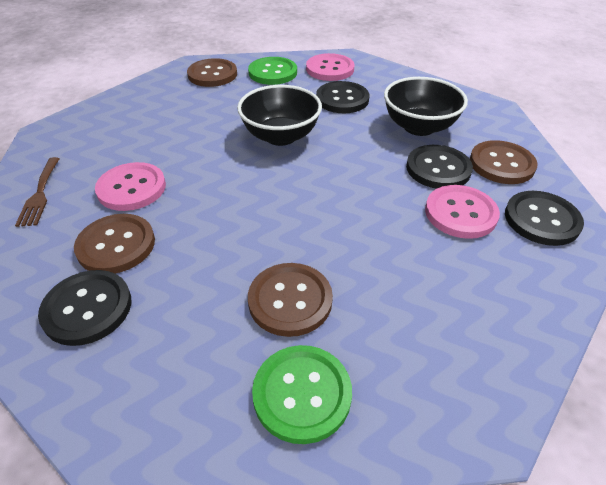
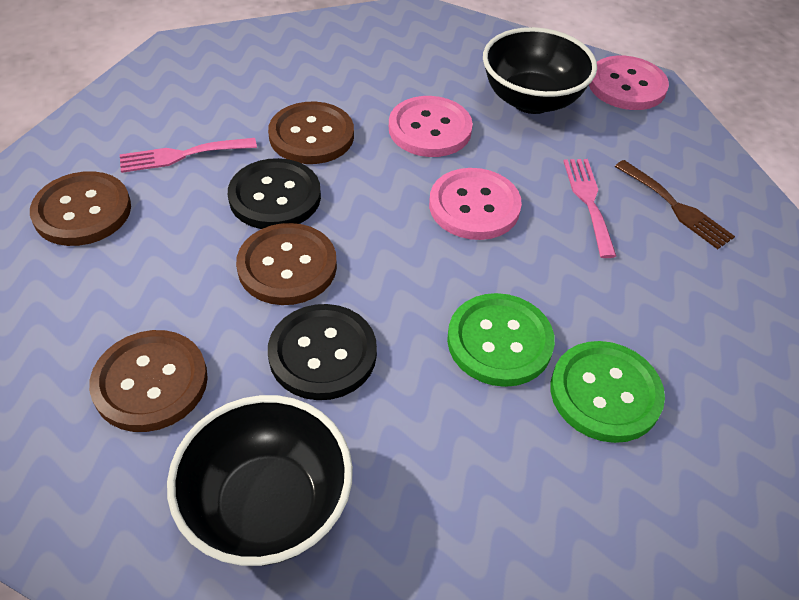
black button: 4 -> 2
pink fork: 0 -> 2

